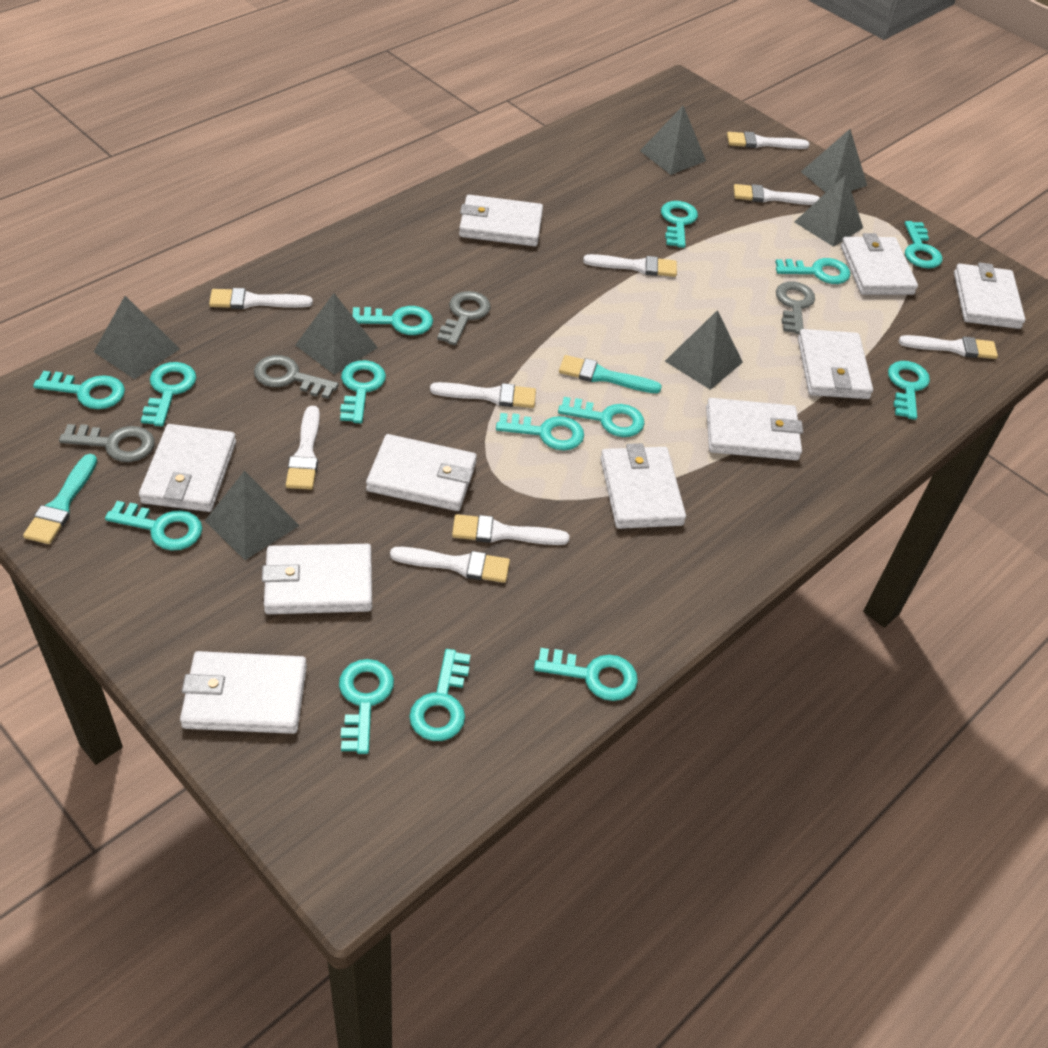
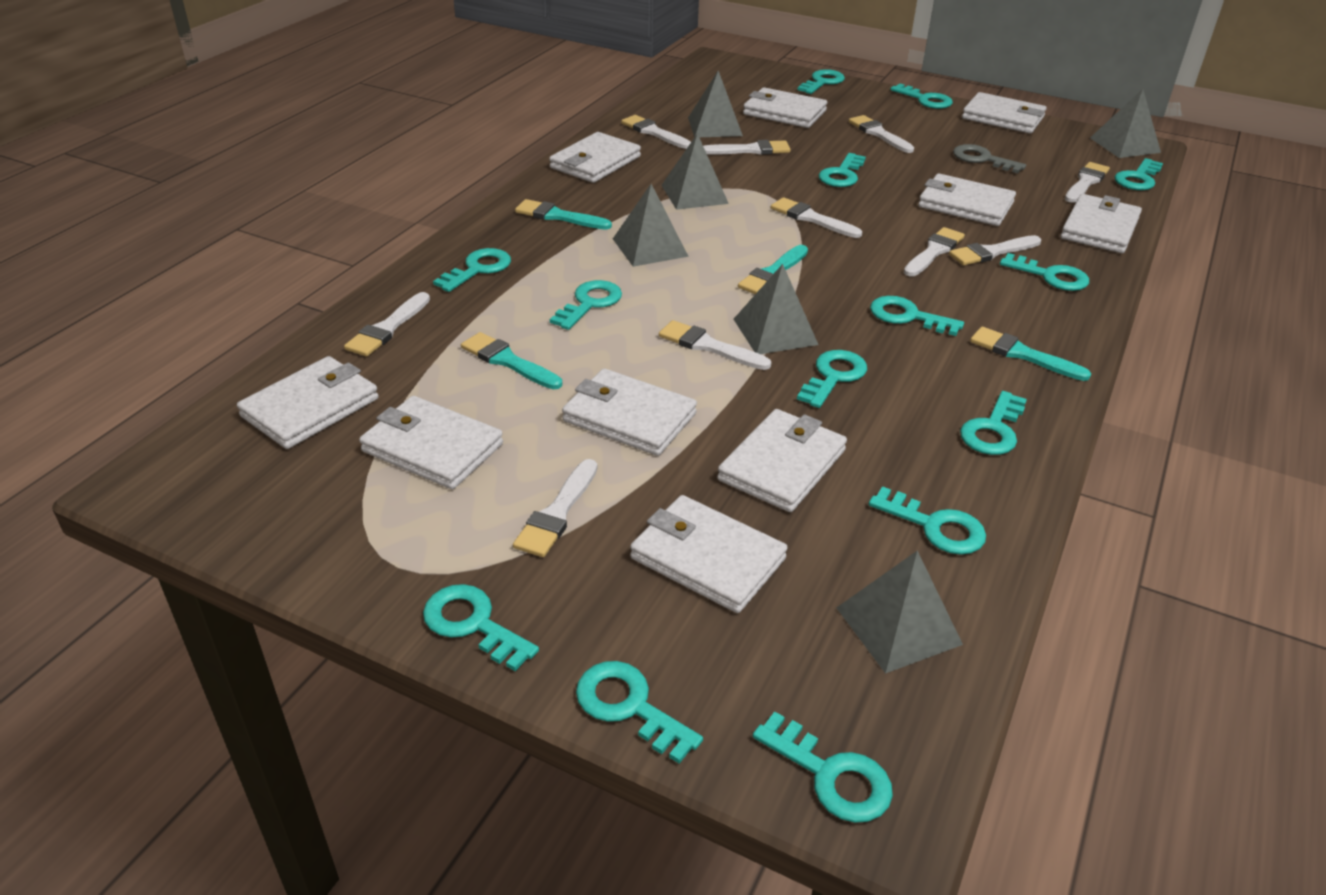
grey key: 4 -> 1
grey pyramid: 7 -> 6
turquoise brush: 2 -> 4
white brush: 9 -> 10

